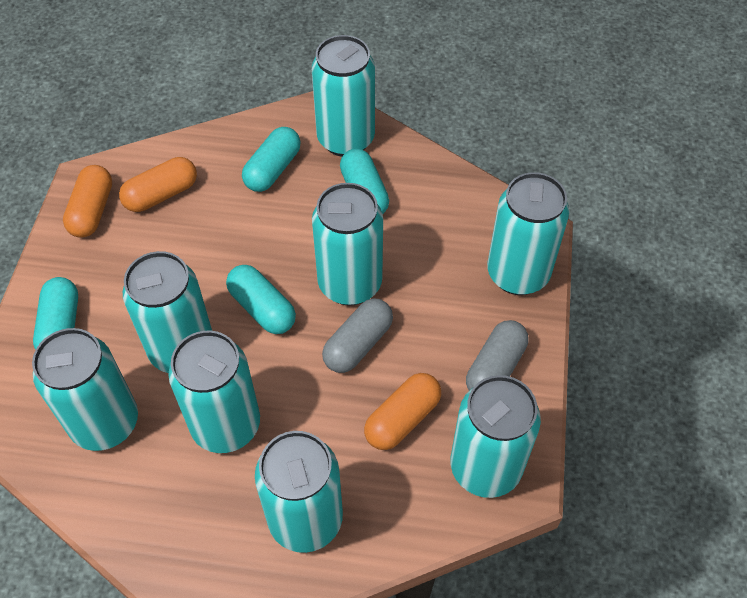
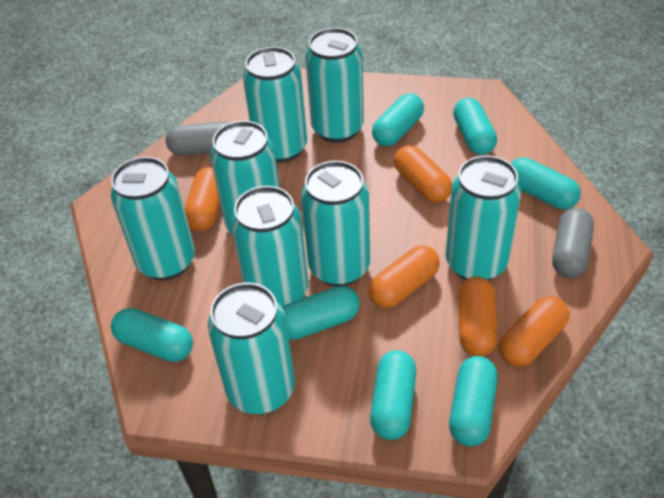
orange capsule: 3 -> 5
turquoise capsule: 4 -> 7

